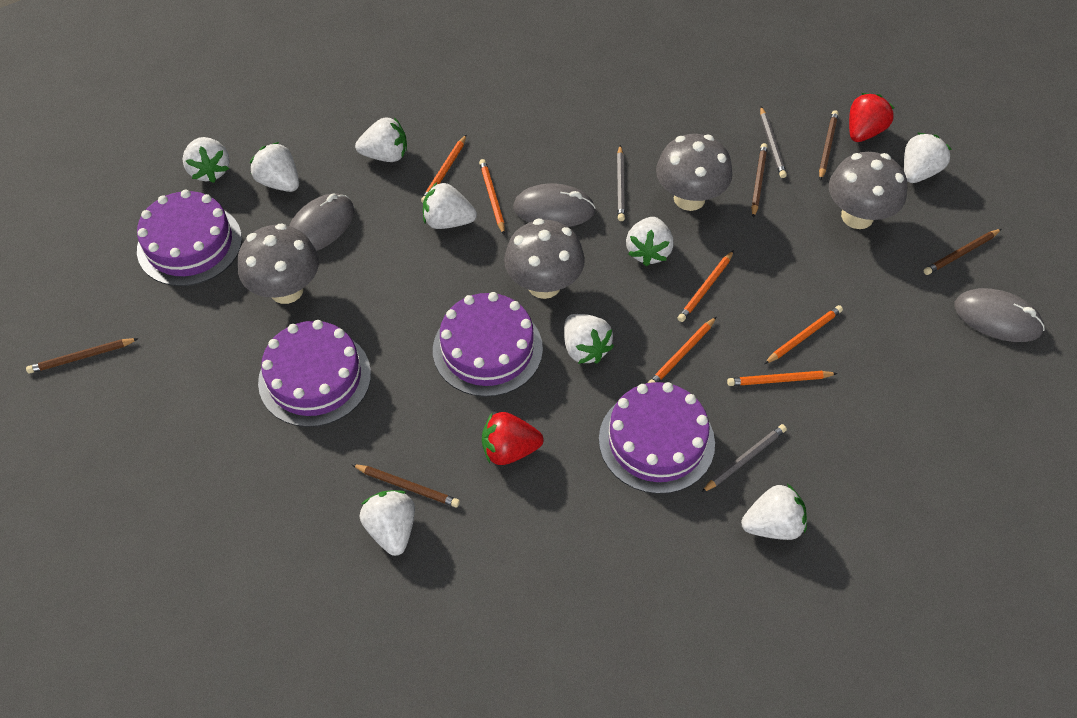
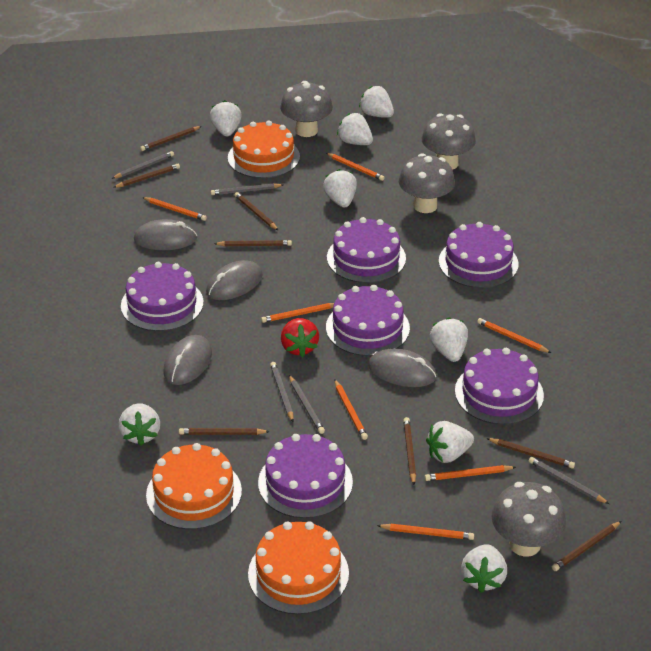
brown pencil: 5 -> 8
grey mouse: 3 -> 4
grey pencil: 3 -> 5
orange cake: 0 -> 3
orange pencil: 6 -> 7
purple cake: 4 -> 6
red strawberry: 2 -> 1
white strawberry: 9 -> 8

